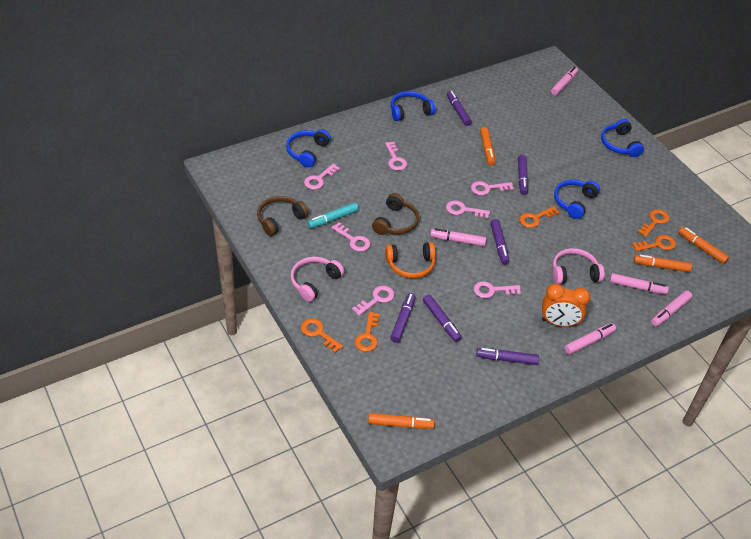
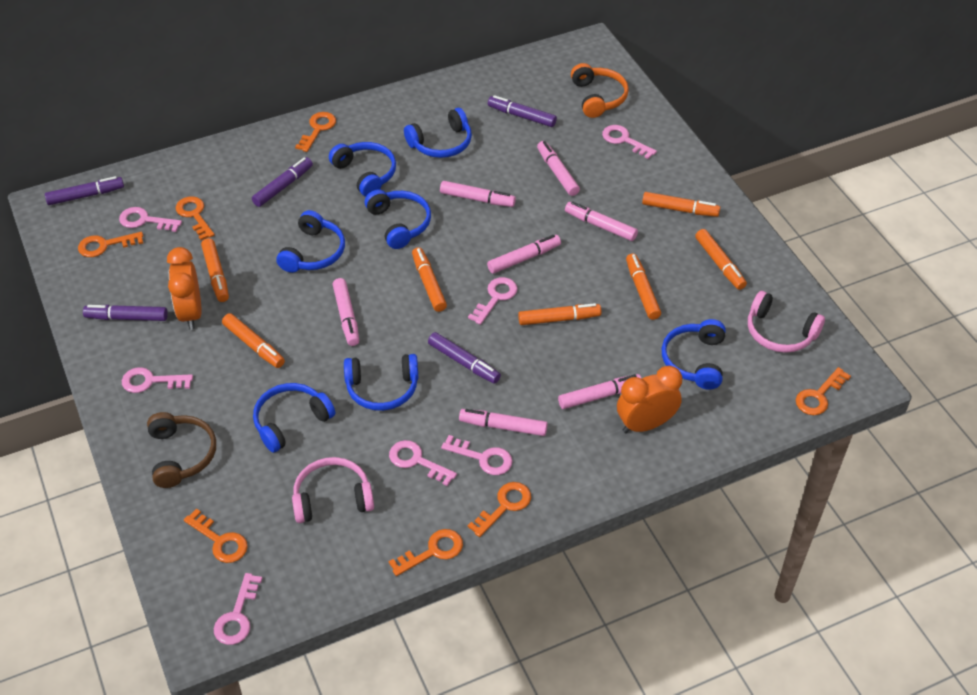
blue headphones: 4 -> 7
brown headphones: 2 -> 1
orange clock: 1 -> 2
orange key: 5 -> 7
orange marker: 4 -> 7
pink marker: 5 -> 7
purple marker: 6 -> 5
turquoise marker: 1 -> 0

